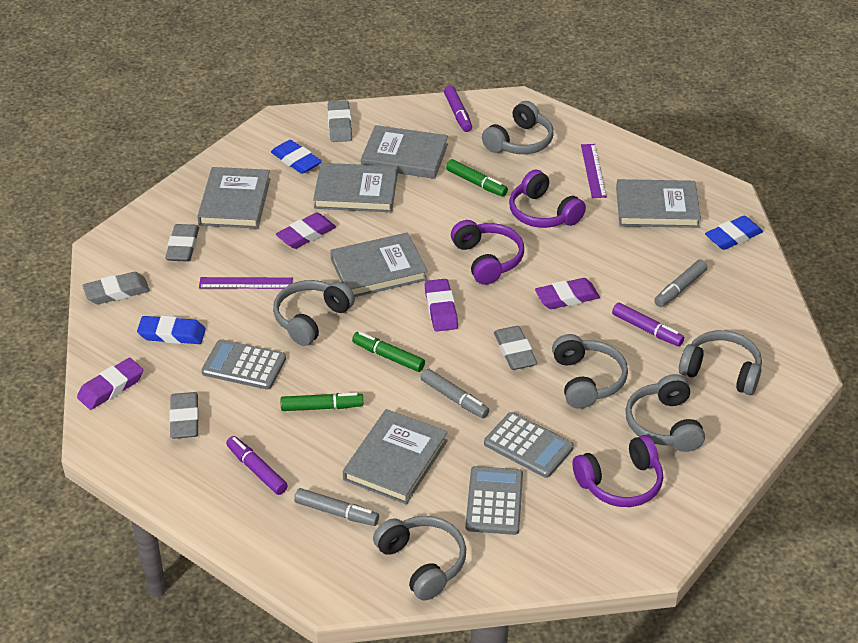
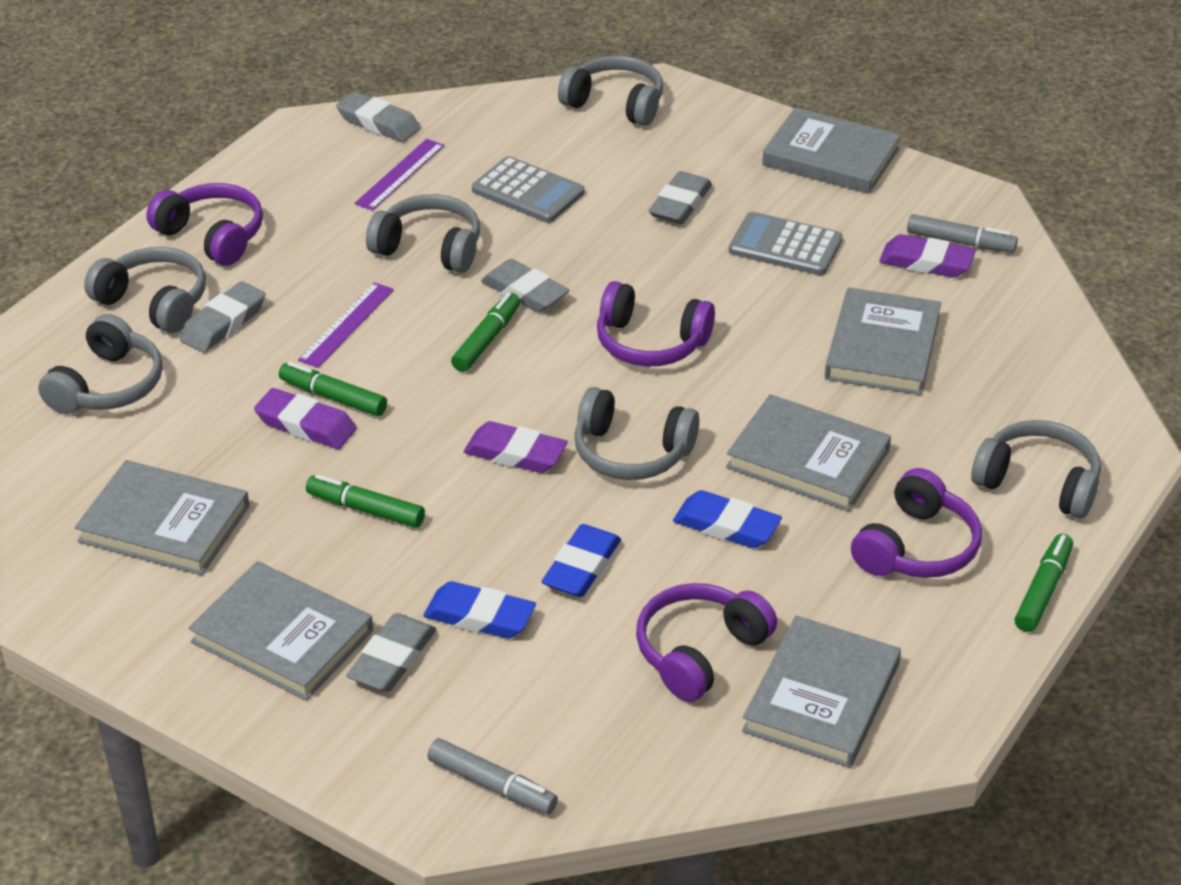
green marker: 3 -> 4
grey calculator: 3 -> 2
grey marker: 3 -> 2
purple eraser: 4 -> 3
purple headphones: 3 -> 4
purple marker: 3 -> 0

